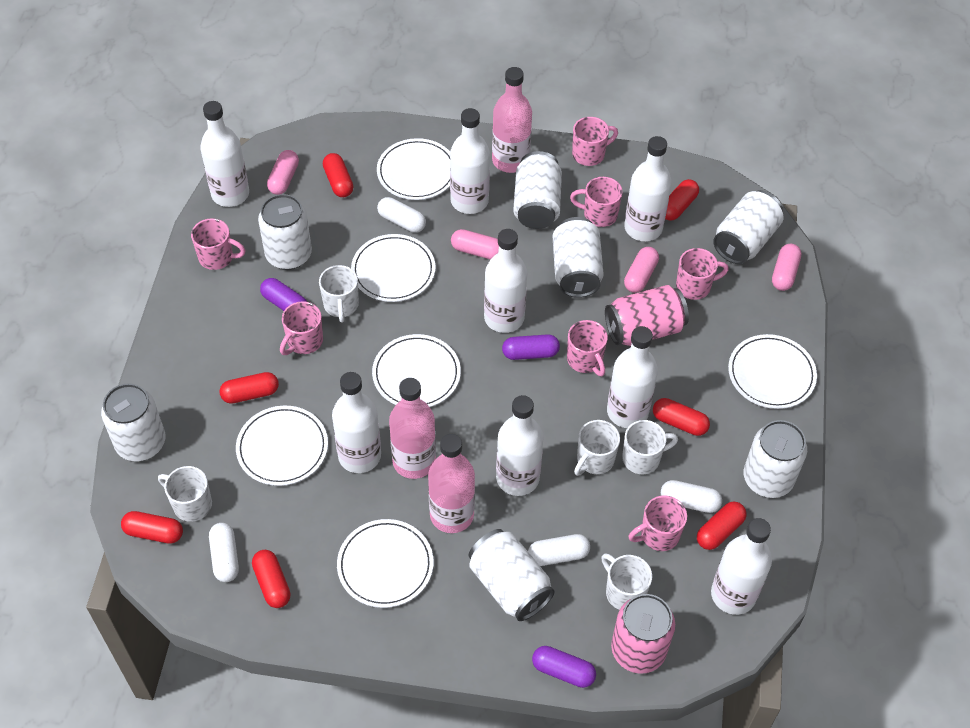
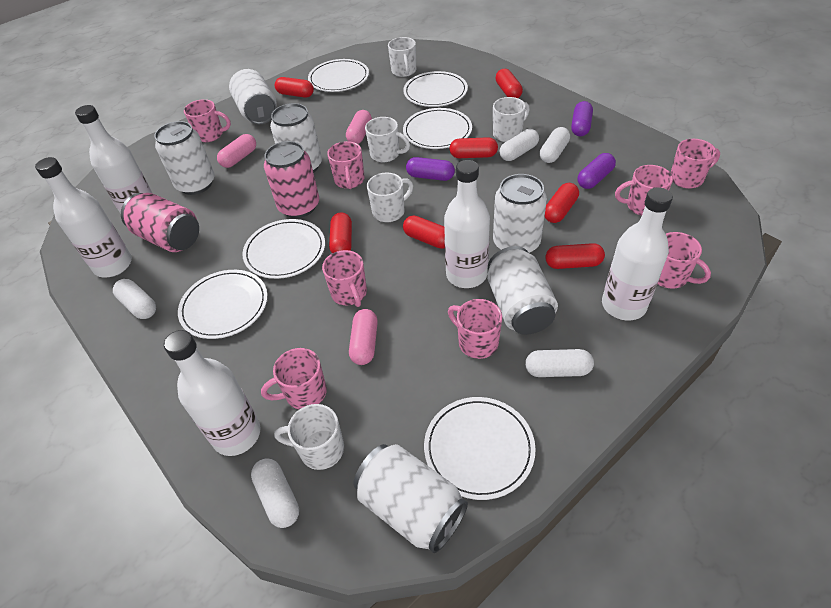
pink bottle: 3 -> 0
pink capsule: 4 -> 3
pink mug: 7 -> 8
white bottle: 8 -> 5
white can: 7 -> 6
white capsule: 4 -> 5

